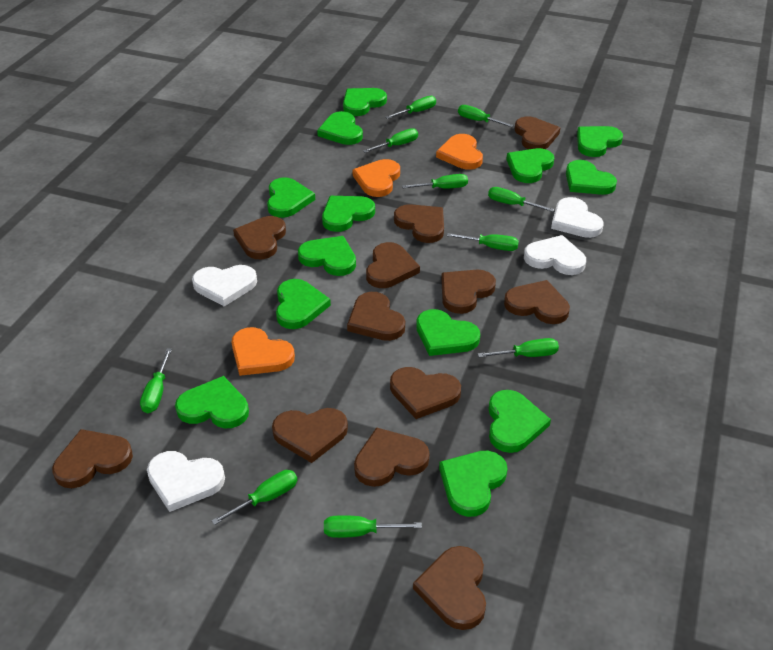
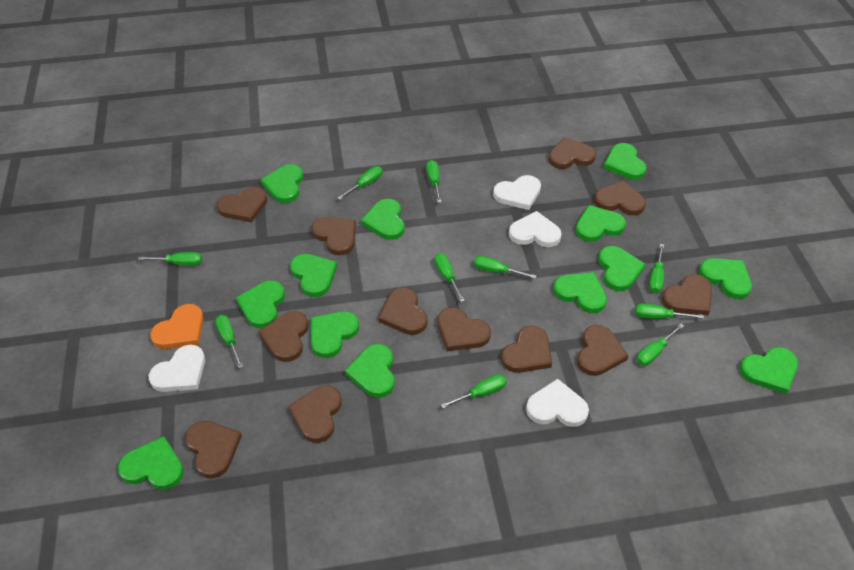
orange heart: 3 -> 1

